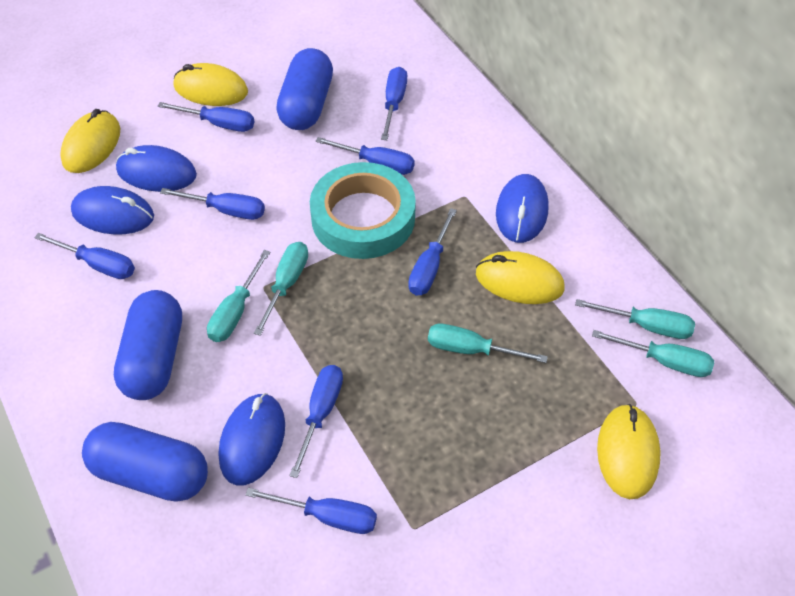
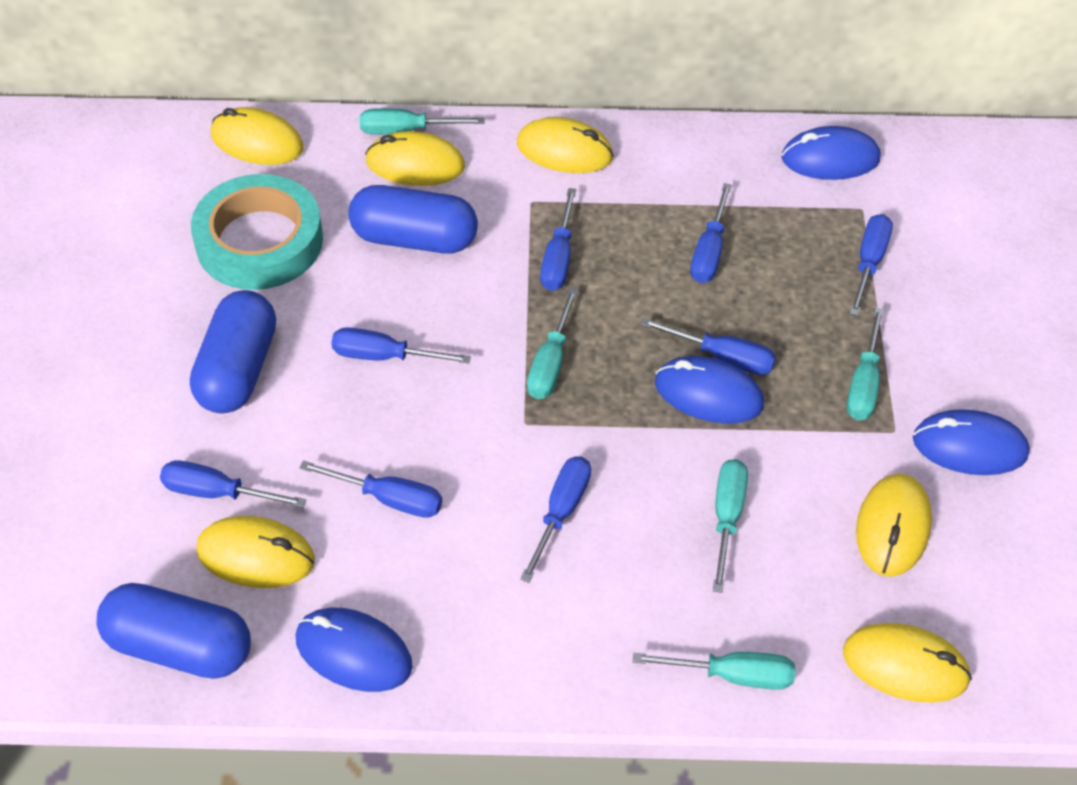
yellow mouse: 4 -> 6

